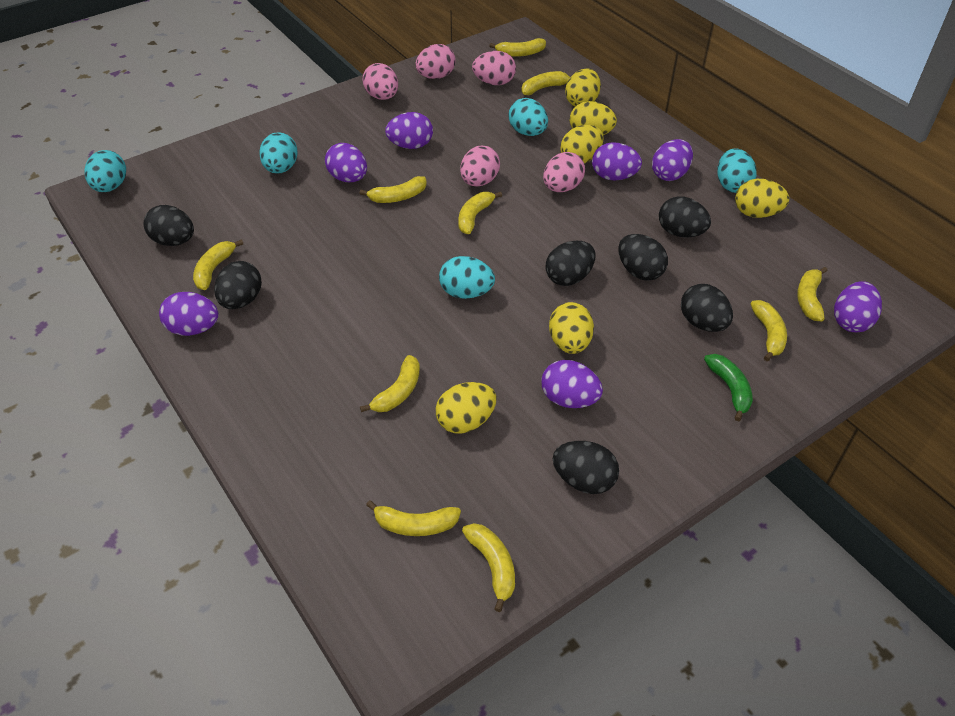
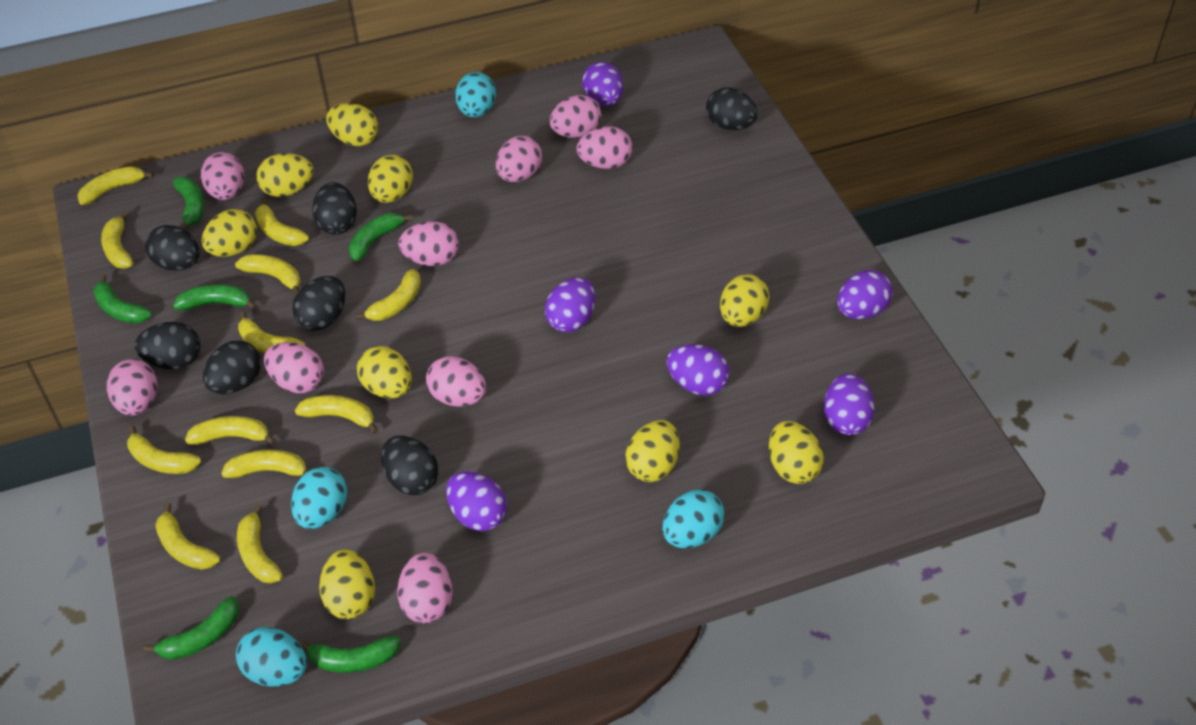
green banana: 1 -> 6
pink egg: 5 -> 9
purple egg: 7 -> 6
turquoise egg: 5 -> 4
yellow banana: 10 -> 12
yellow egg: 6 -> 9

